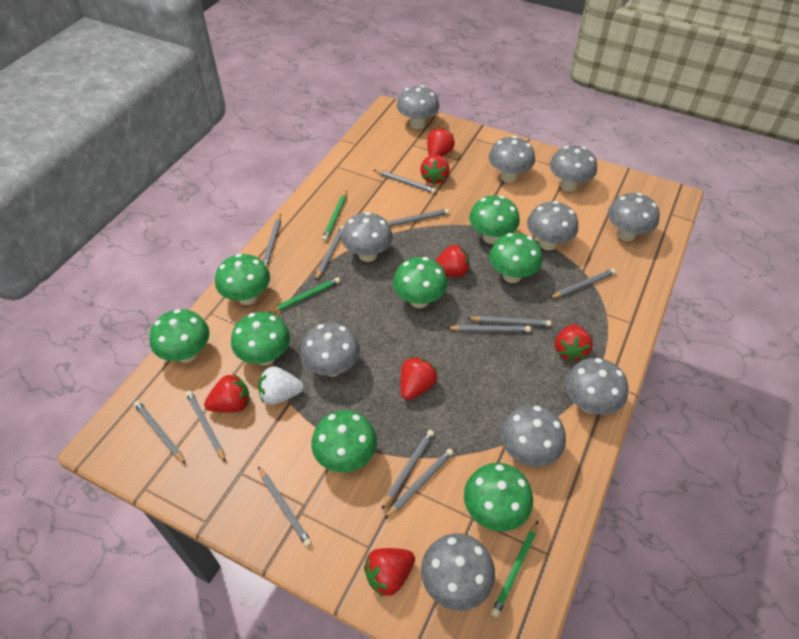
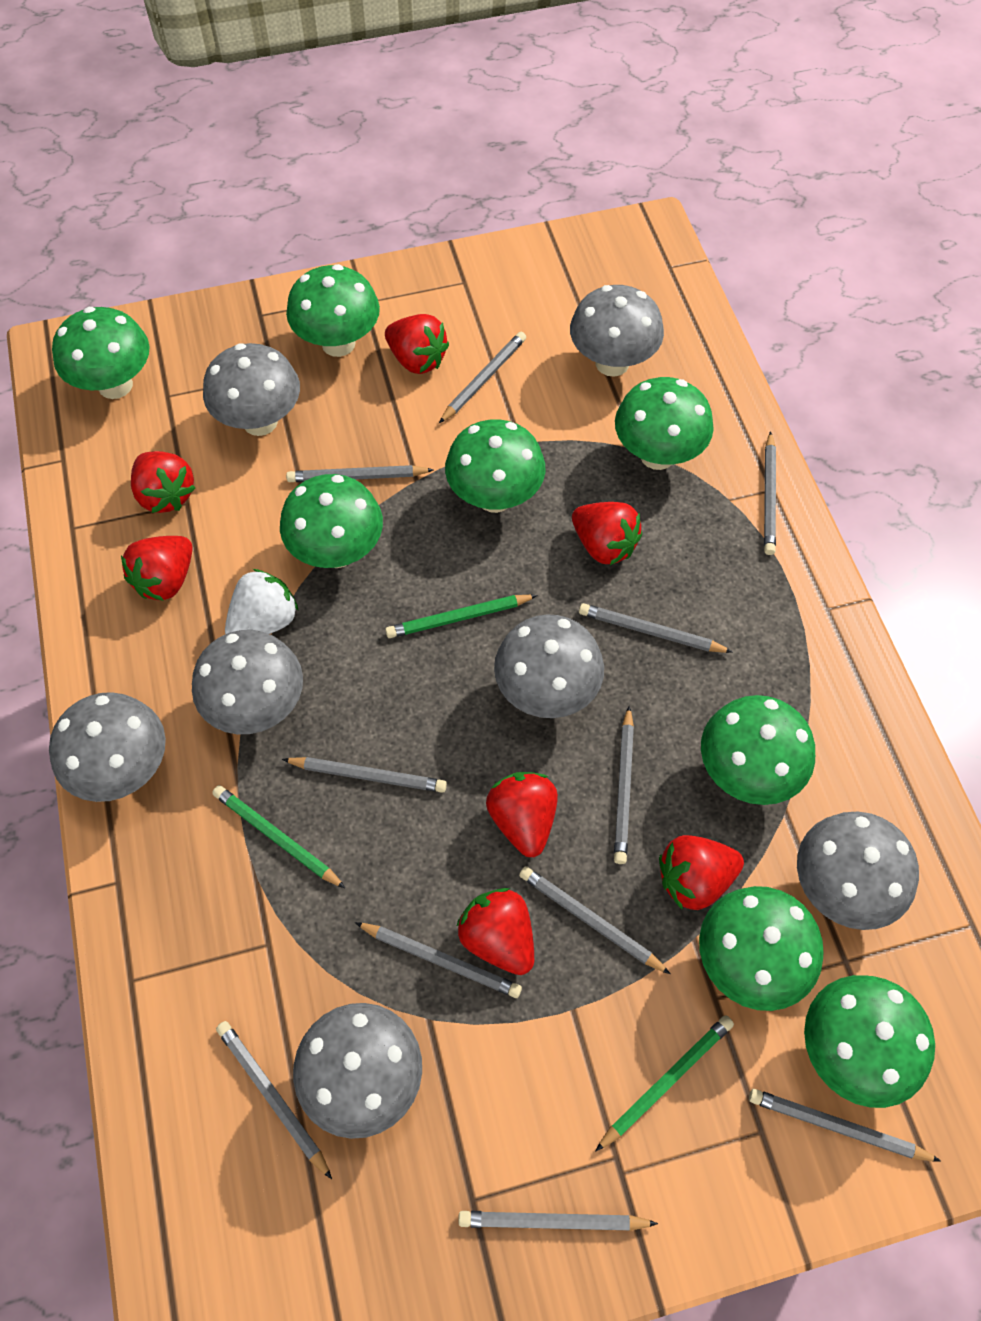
grey mushroom: 10 -> 7
grey pencil: 12 -> 11

